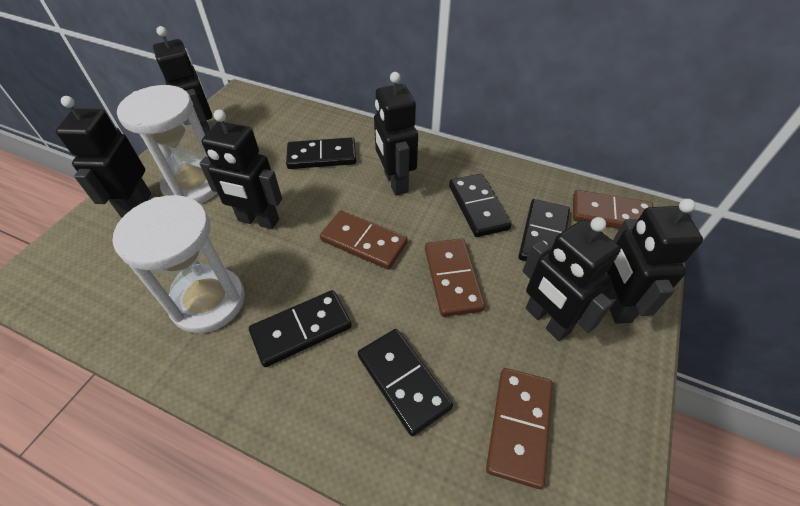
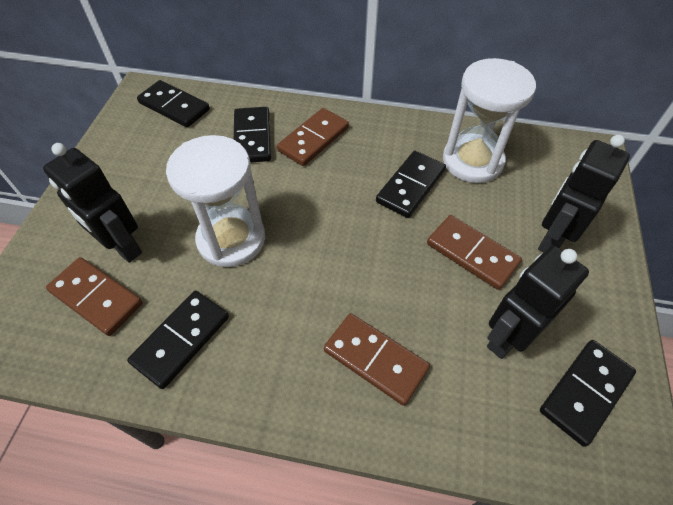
black robot: 6 -> 3

